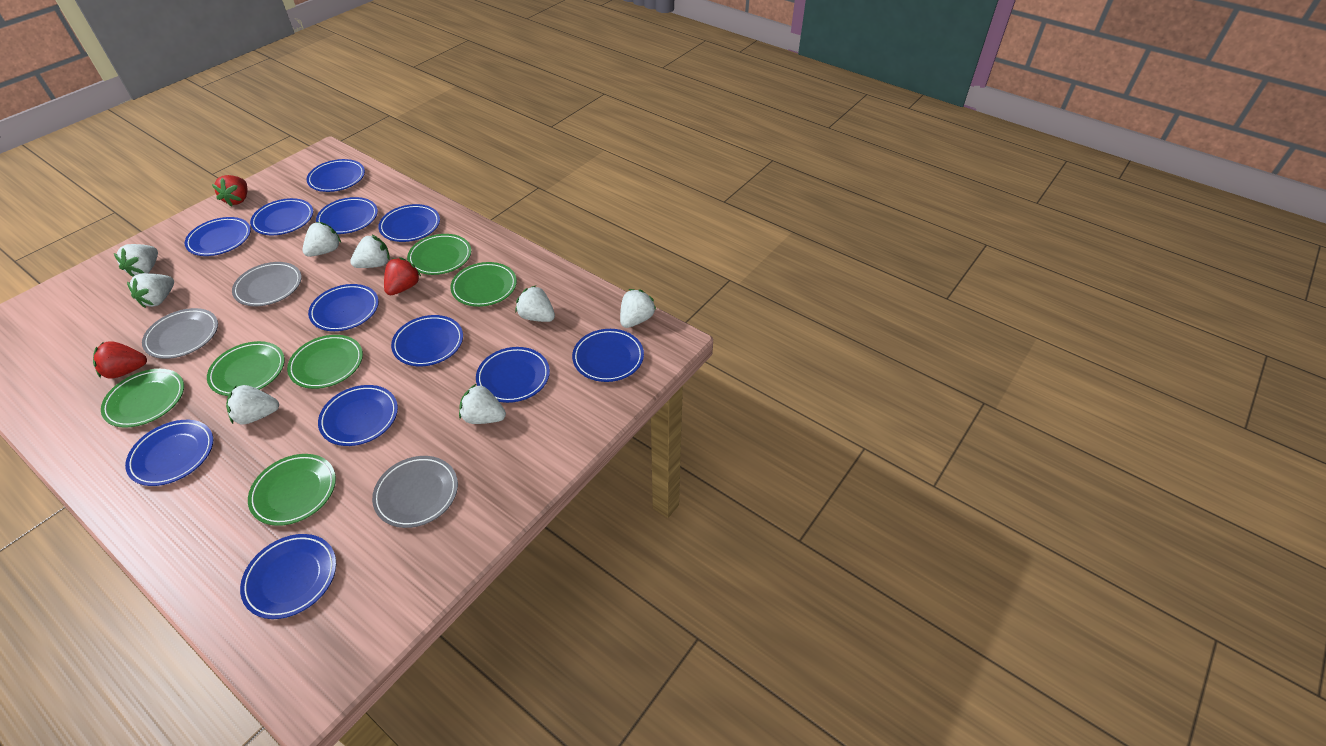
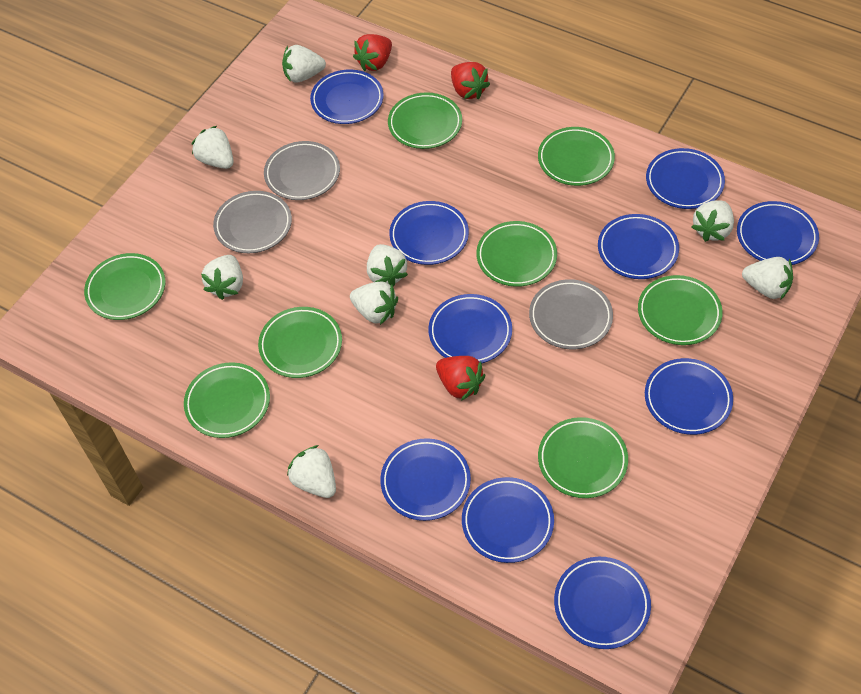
blue plate: 12 -> 10
green plate: 6 -> 8

